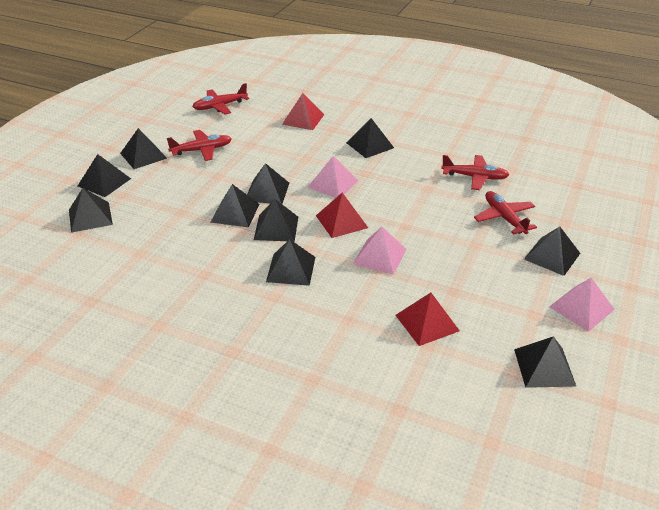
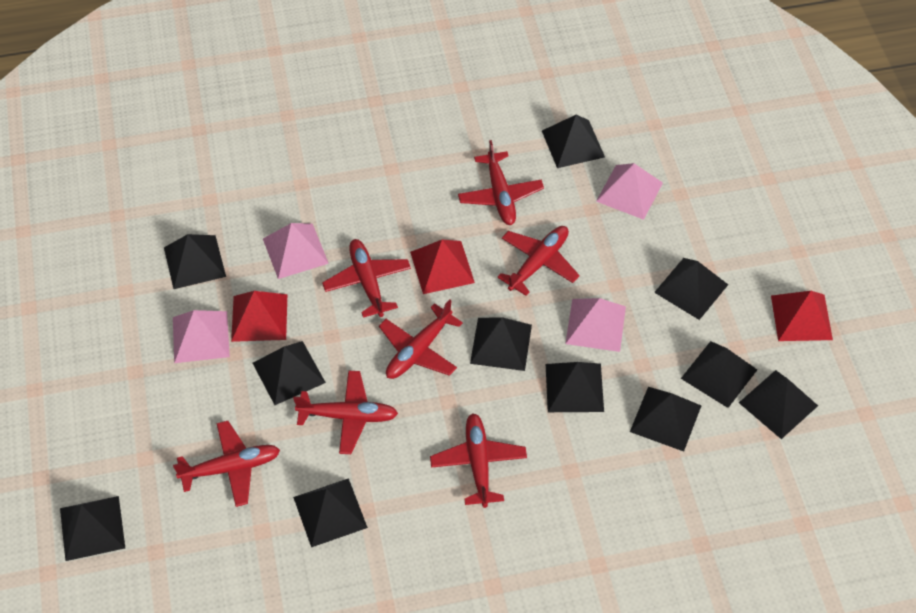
black pyramid: 10 -> 11
pink pyramid: 3 -> 4
red plane: 4 -> 7

